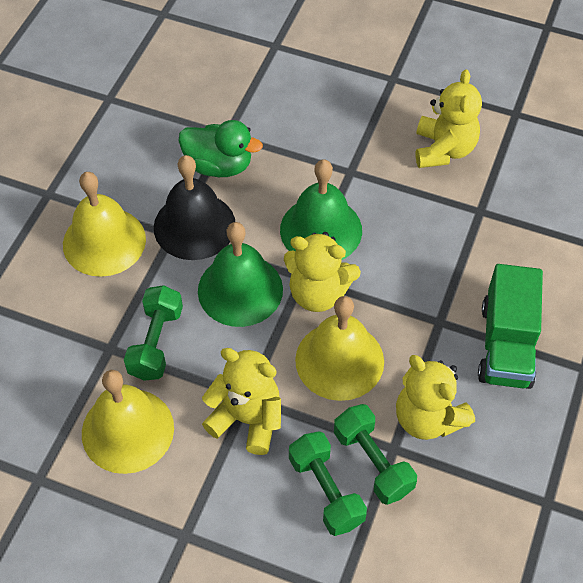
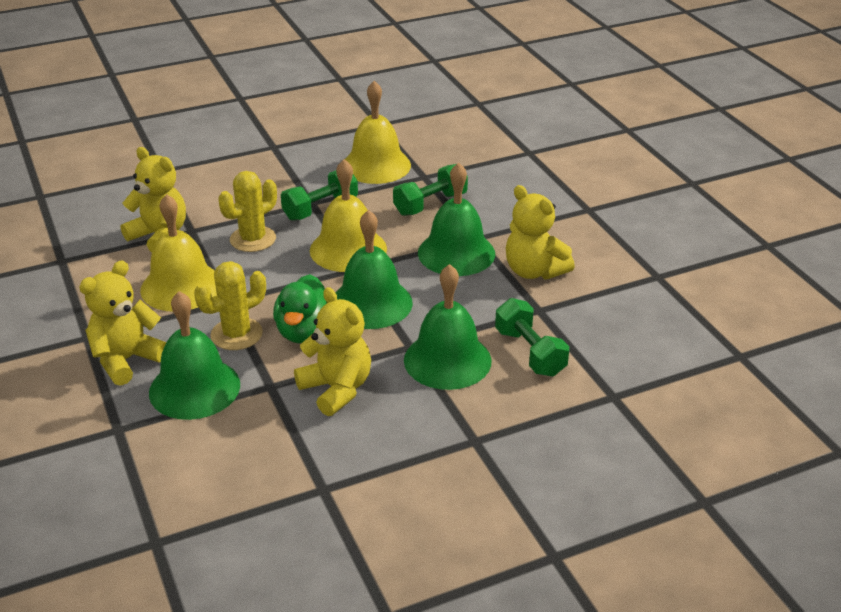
black bell: 1 -> 0
green bell: 2 -> 4
green truck: 1 -> 0
yellow cactus: 0 -> 2

